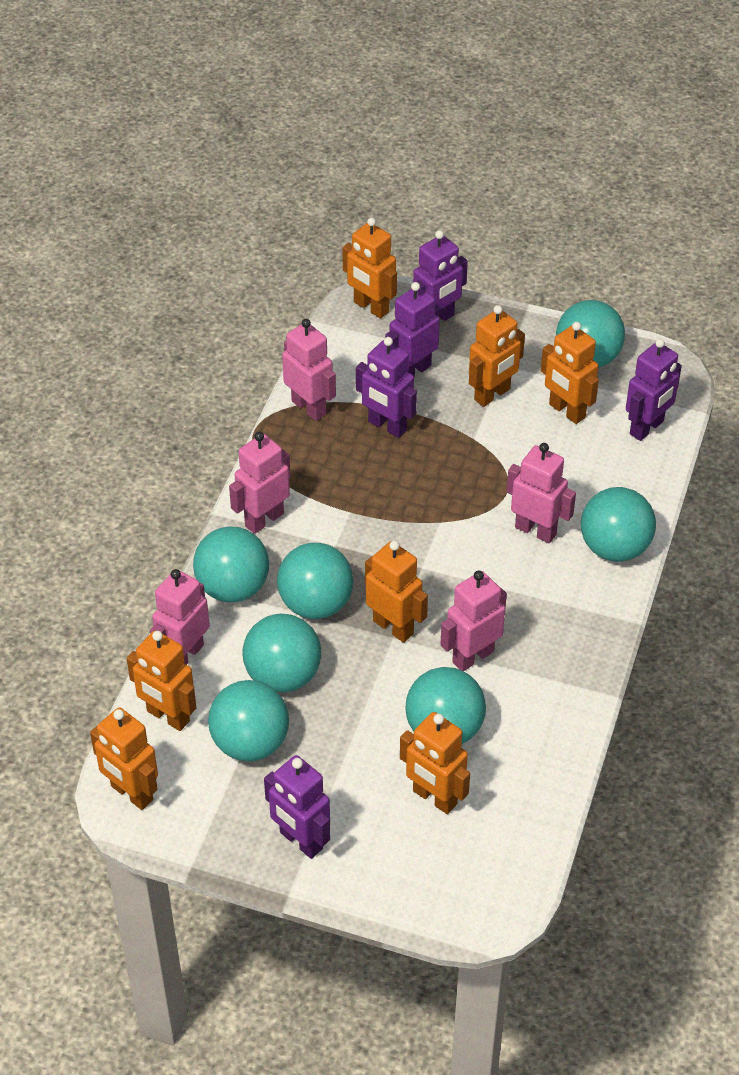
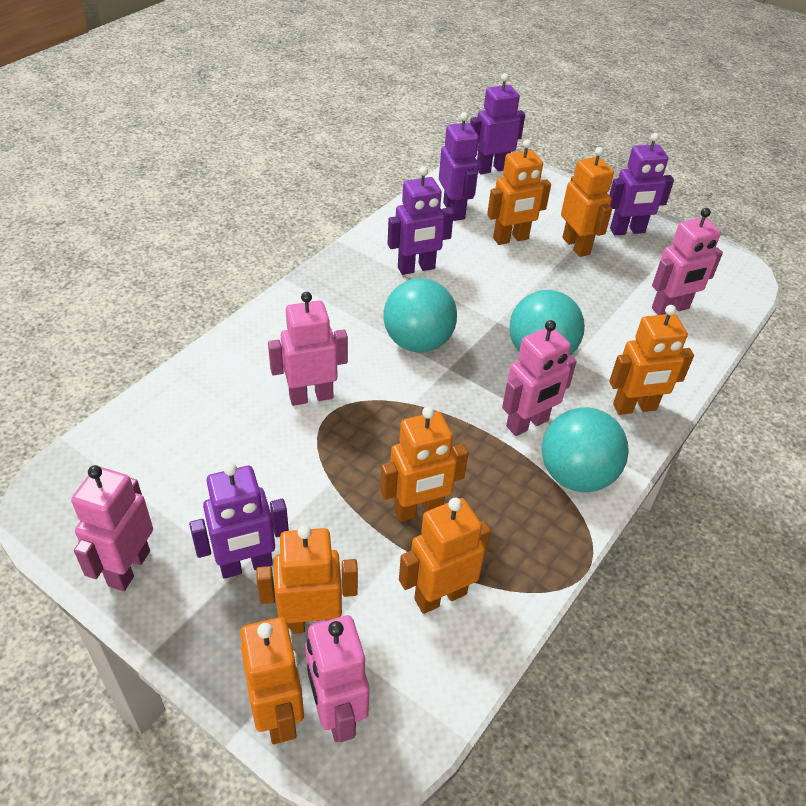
turquoise ball: 7 -> 3

